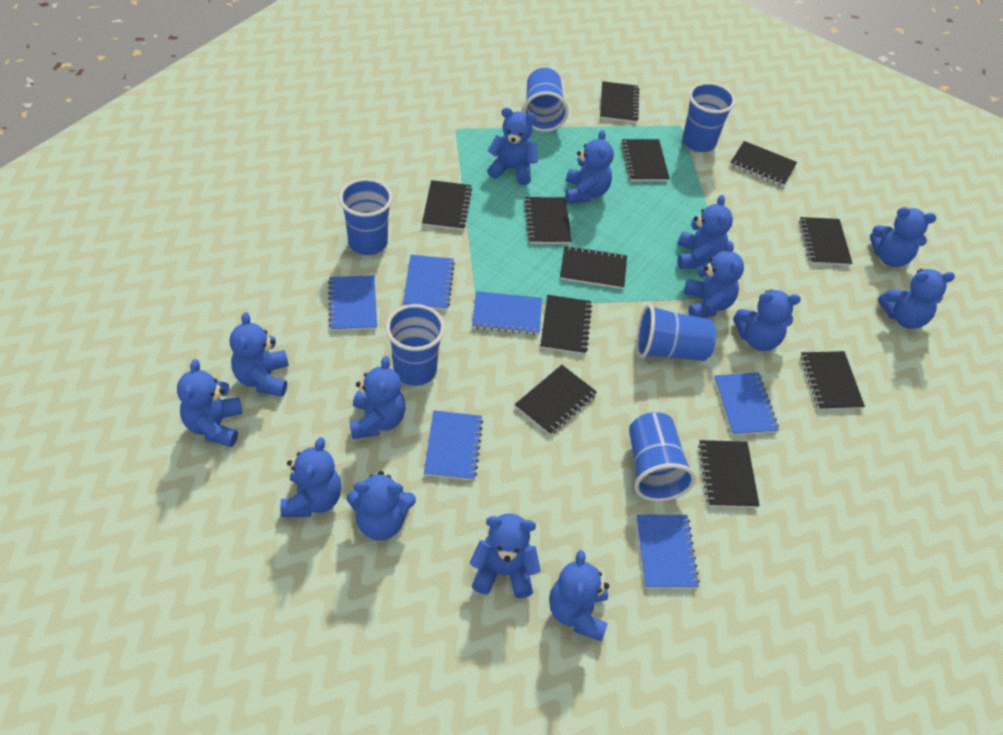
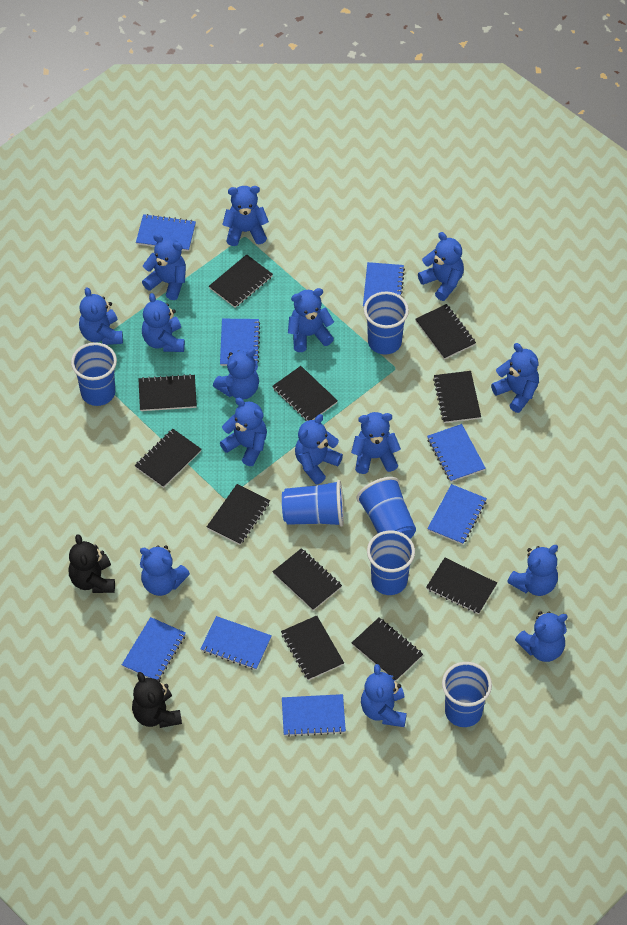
black teddy bear: 0 -> 2
blue notebook: 6 -> 8
blue teddy bear: 14 -> 15

